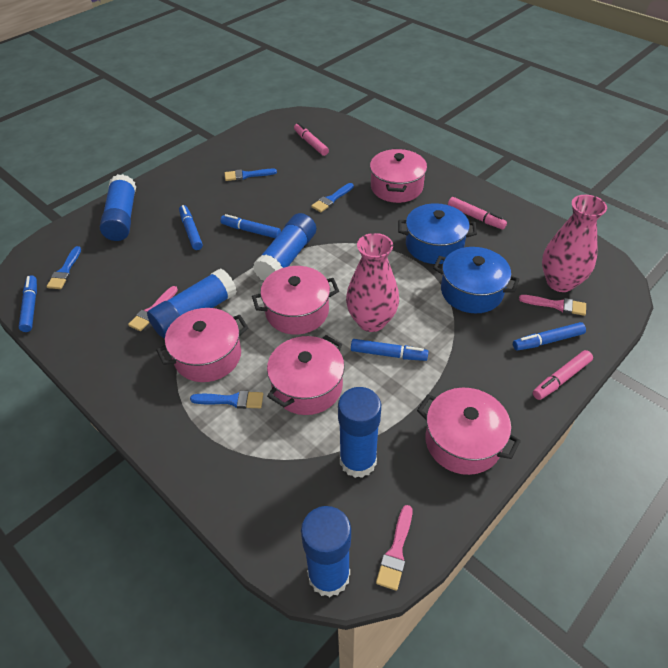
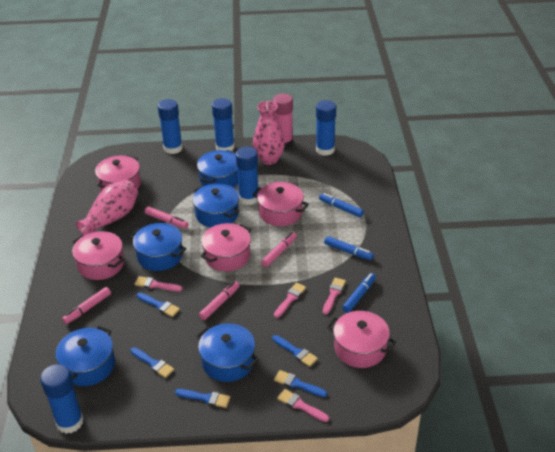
blue brush: 4 -> 5
blue marker: 5 -> 3
blue pot: 2 -> 5
pink brush: 3 -> 4
pink glue stick: 0 -> 1
pink marker: 3 -> 4

